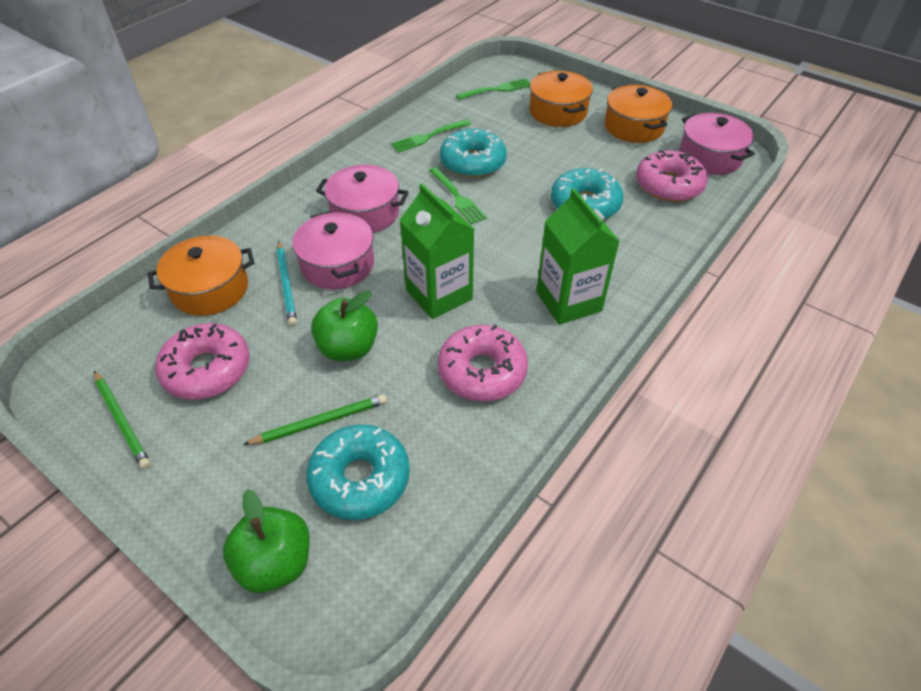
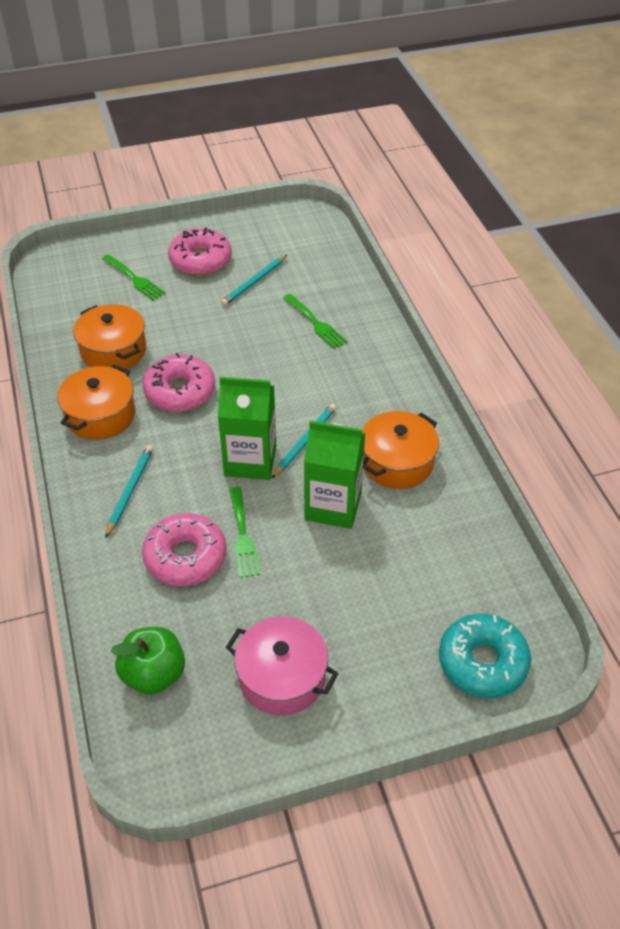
green apple: 2 -> 1
green pencil: 2 -> 0
pink pot: 3 -> 1
turquoise donut: 3 -> 1
turquoise pencil: 1 -> 3

